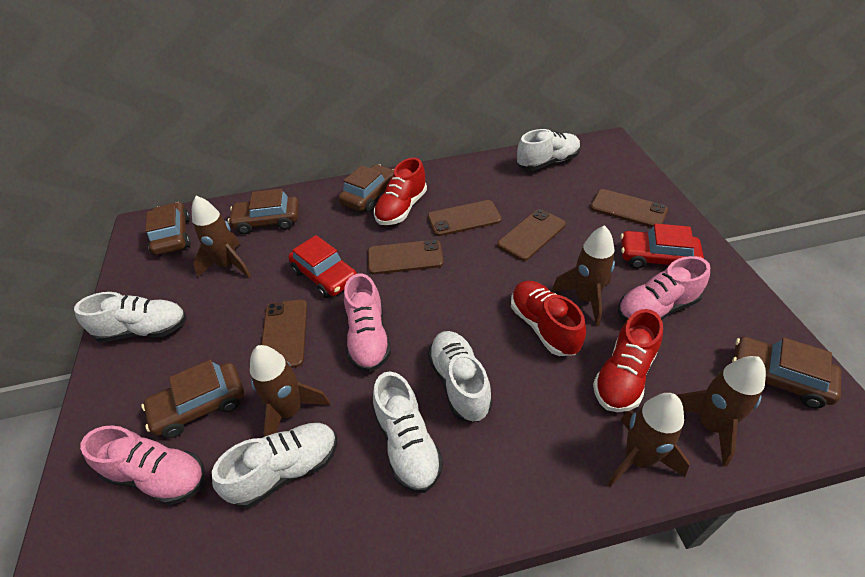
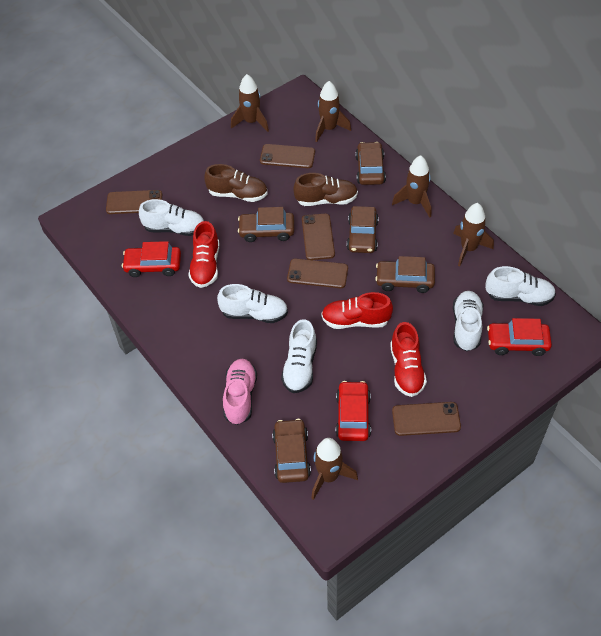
brown shoe: 0 -> 2
pink shoe: 3 -> 1
red car: 2 -> 3

